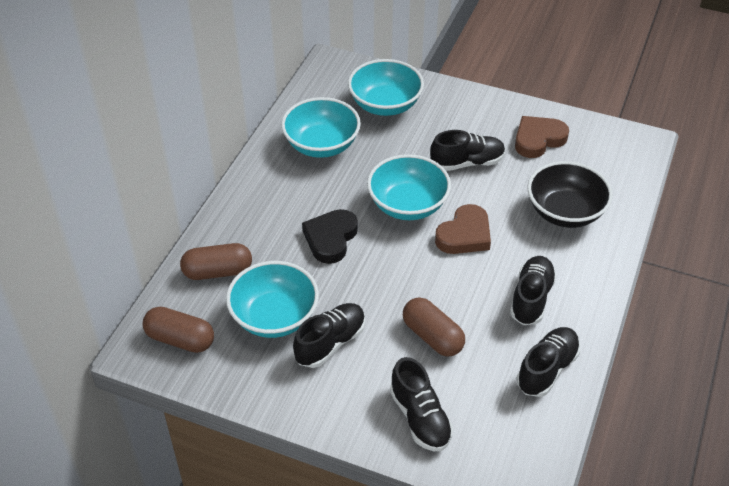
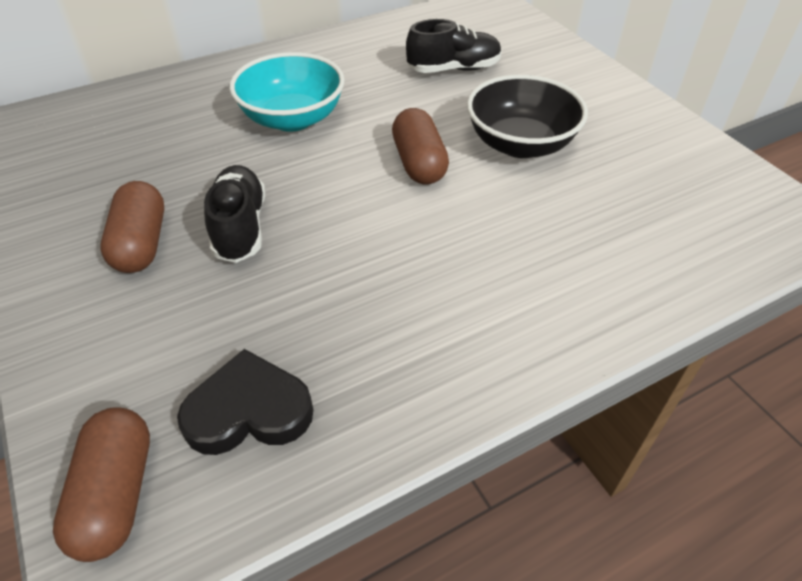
black shoe: 5 -> 2
brown heart: 2 -> 0
turquoise bowl: 4 -> 1

